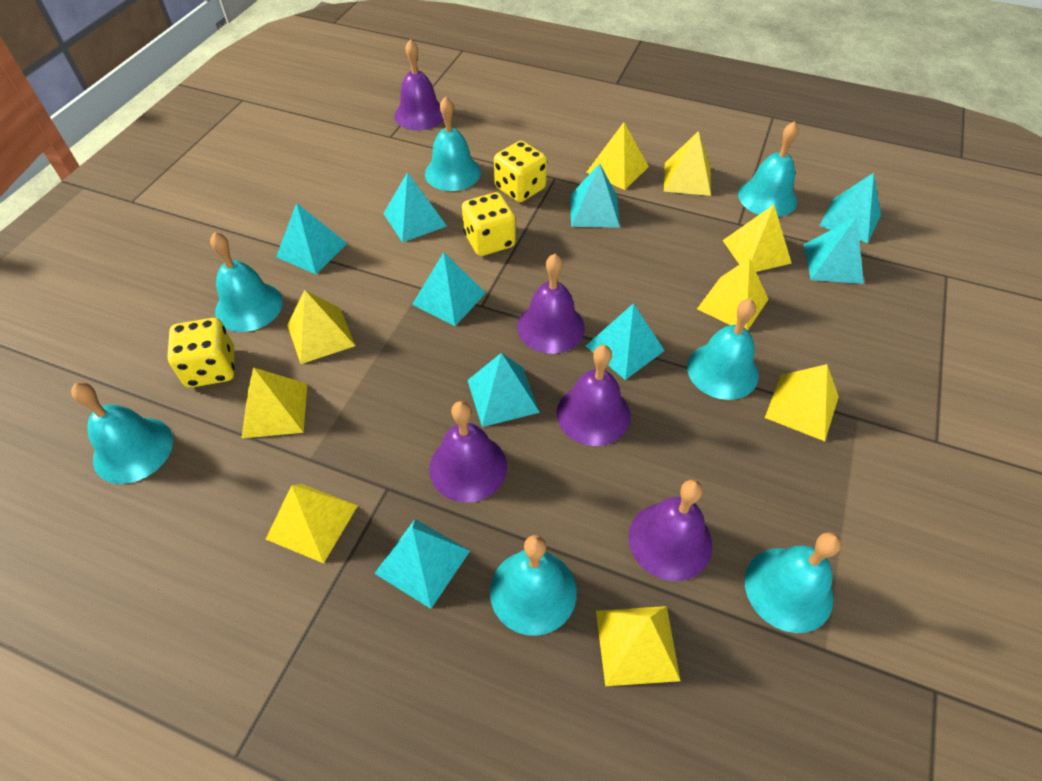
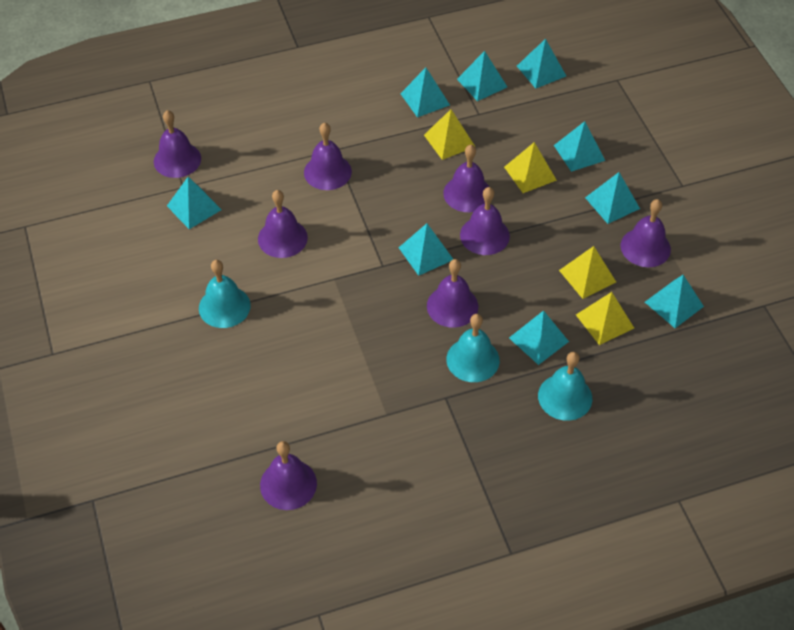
purple bell: 5 -> 8
turquoise bell: 7 -> 3
yellow dice: 3 -> 0
yellow pyramid: 9 -> 4

